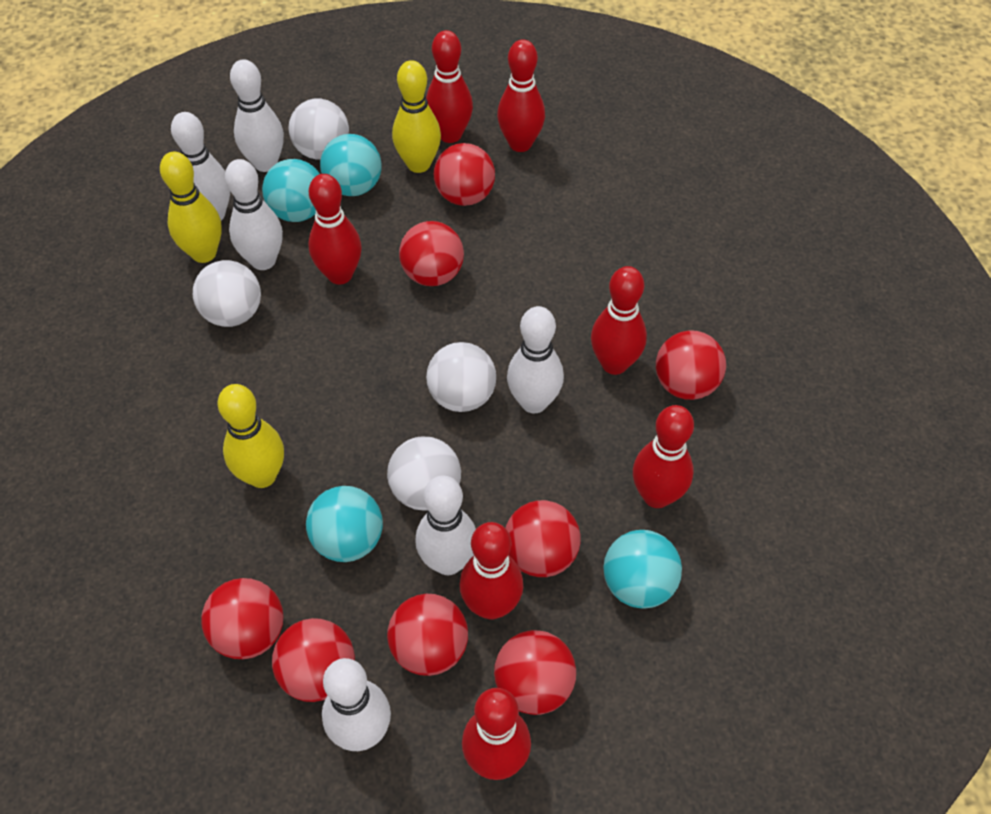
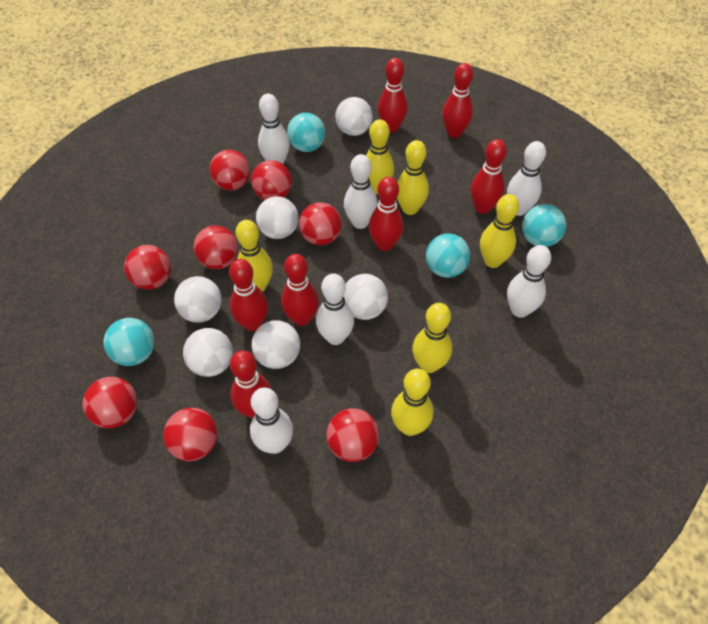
white ball: 4 -> 6
yellow bowling pin: 3 -> 6

